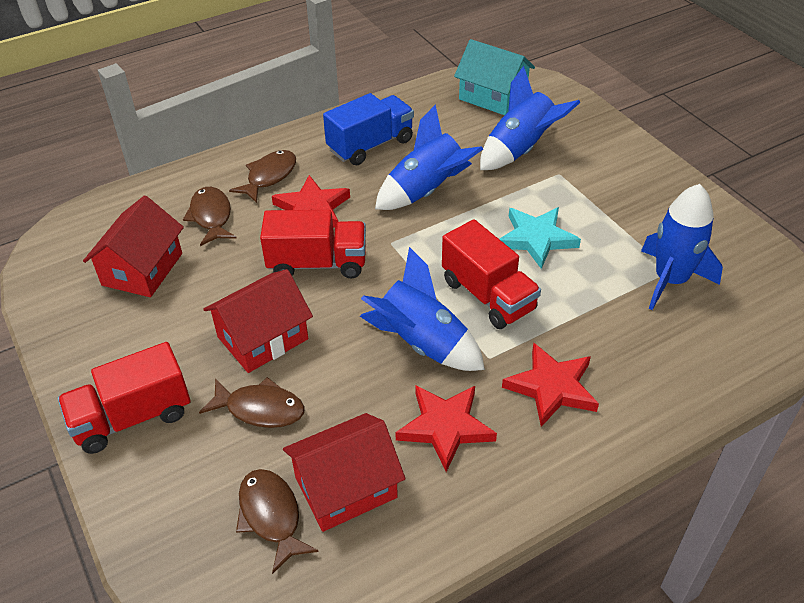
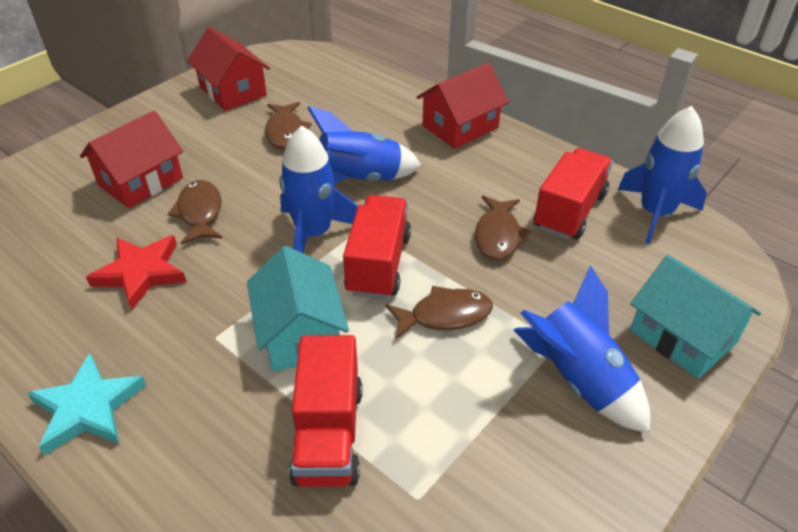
blue truck: 1 -> 0
red star: 3 -> 1
turquoise house: 1 -> 2

